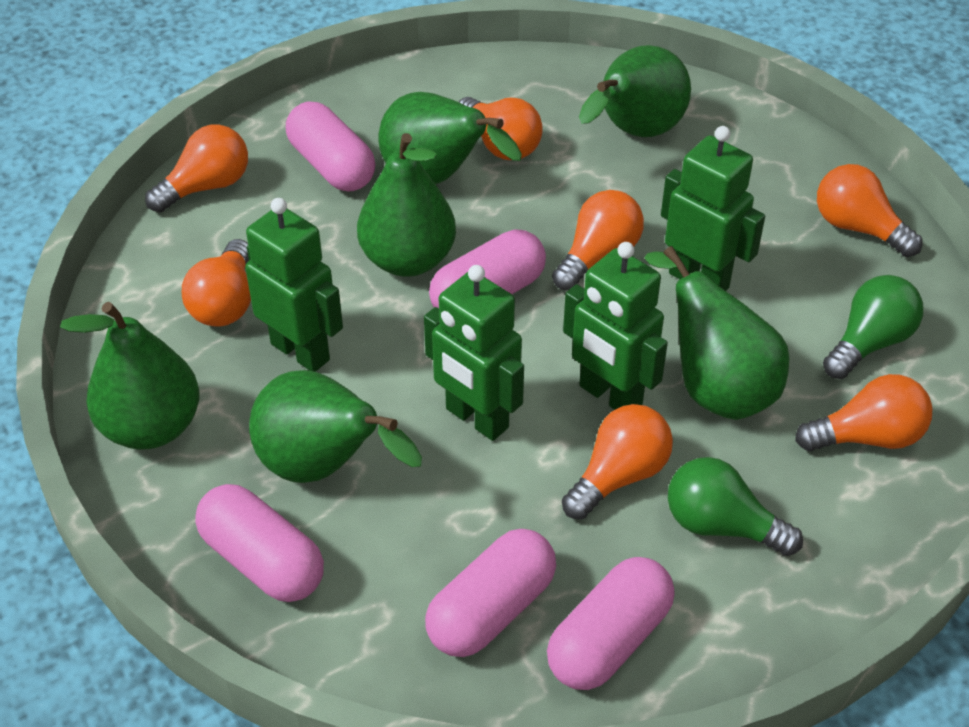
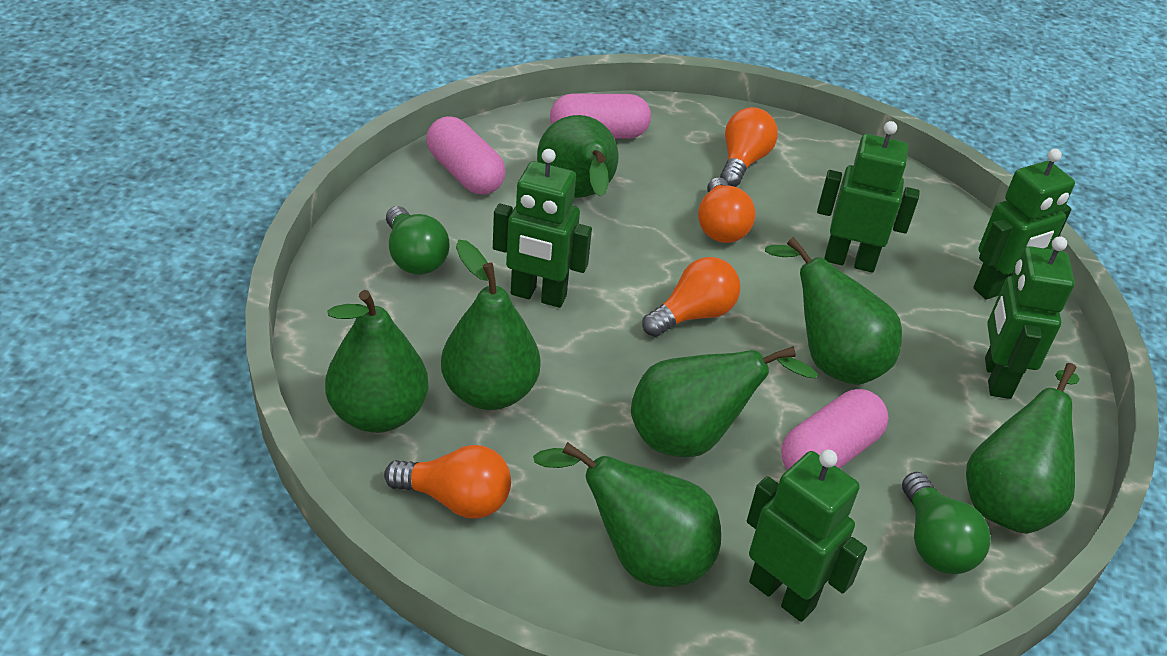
green pear: 6 -> 7
green robot: 4 -> 5
orange light bulb: 7 -> 4
pink capsule: 5 -> 3

